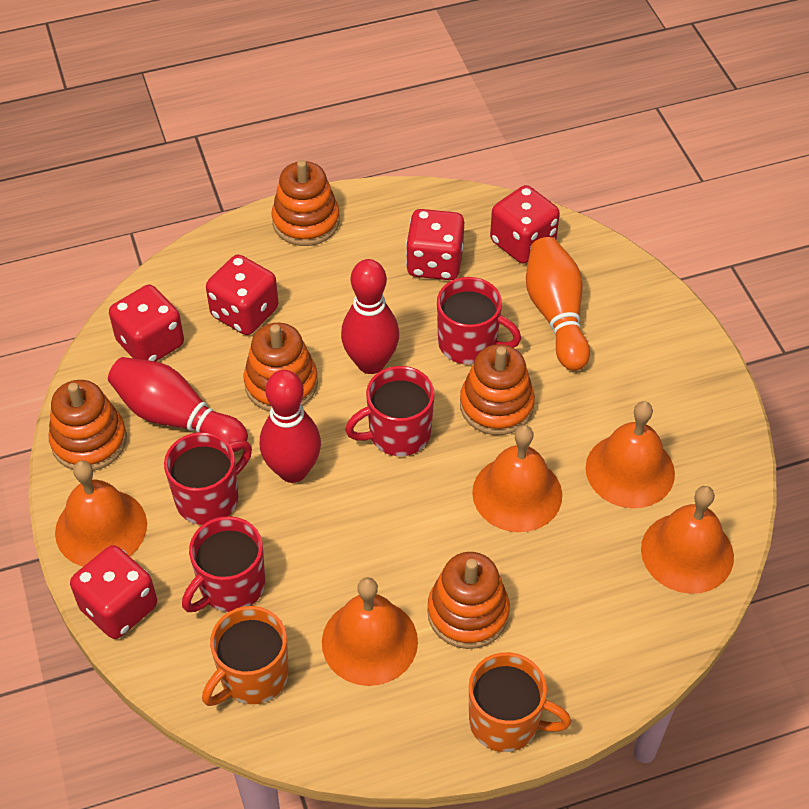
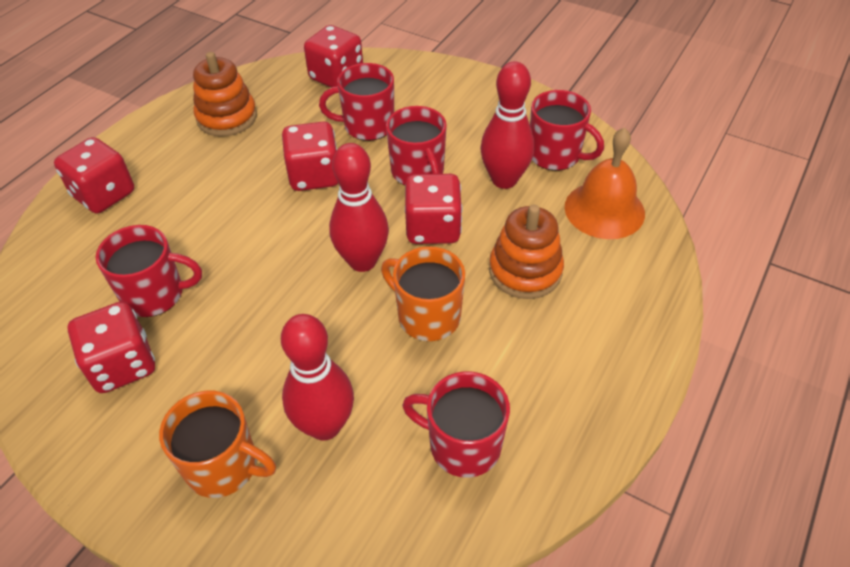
orange bell: 5 -> 1
orange bowling pin: 1 -> 0
orange stacking toy: 5 -> 2
red mug: 4 -> 5

